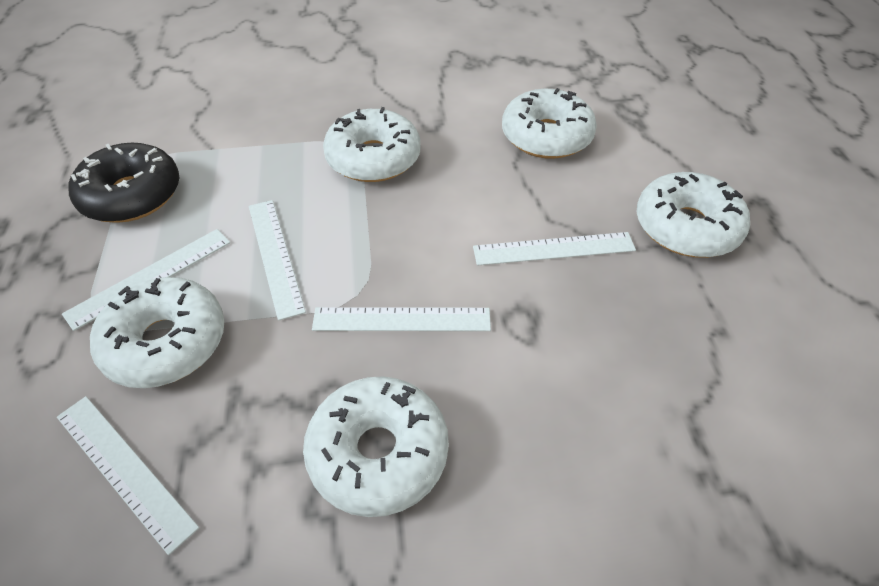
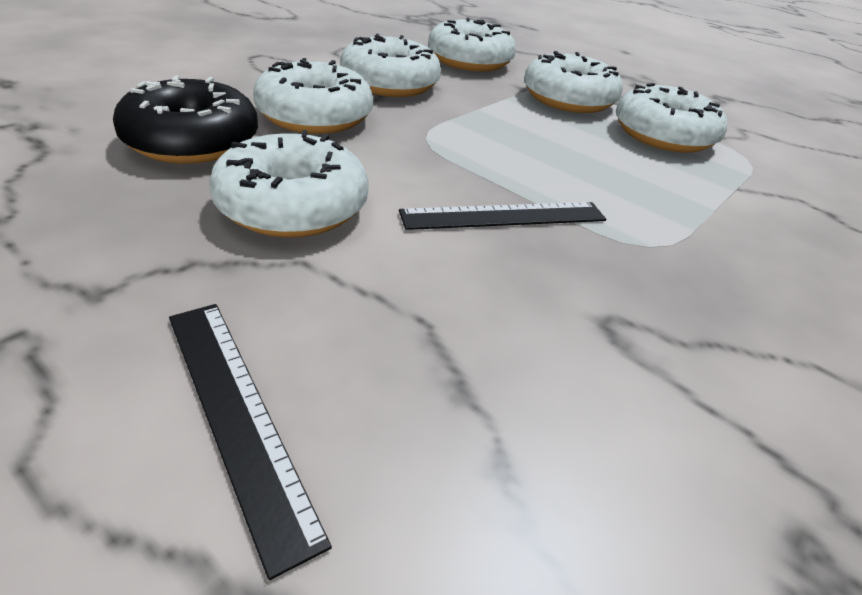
black ruler: 0 -> 2
white donut: 5 -> 6
white ruler: 5 -> 0

